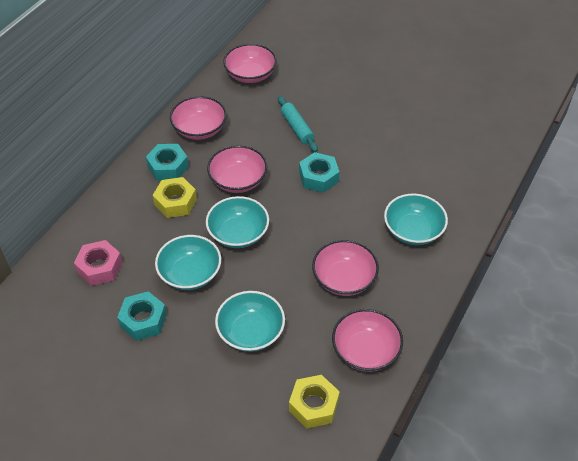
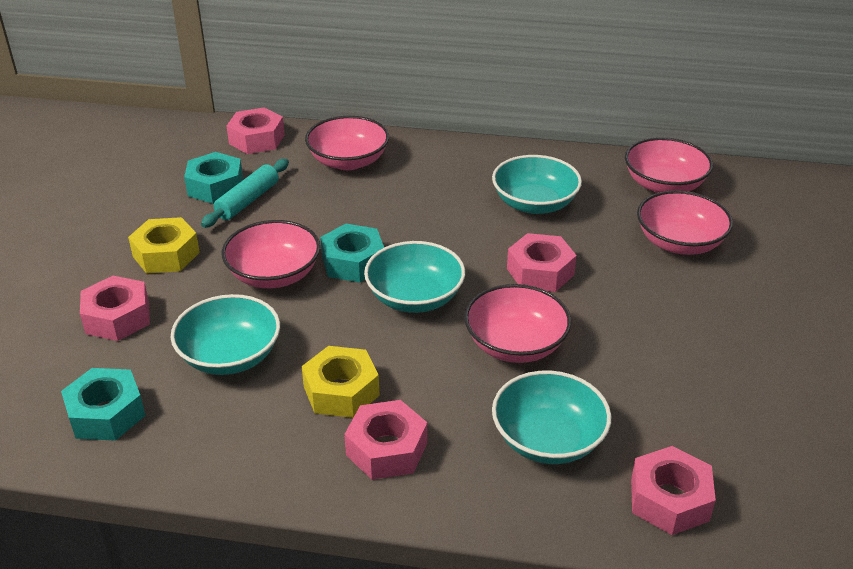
pink nut: 1 -> 5

